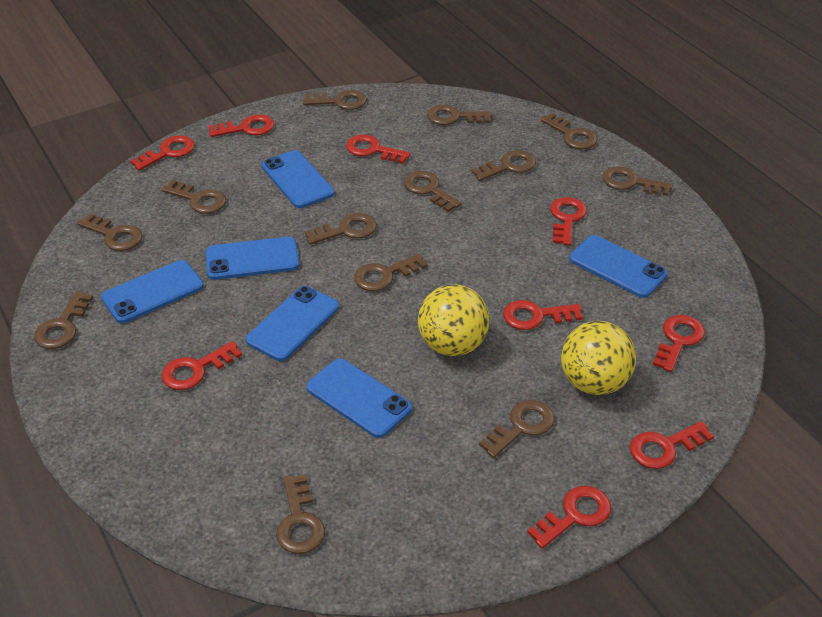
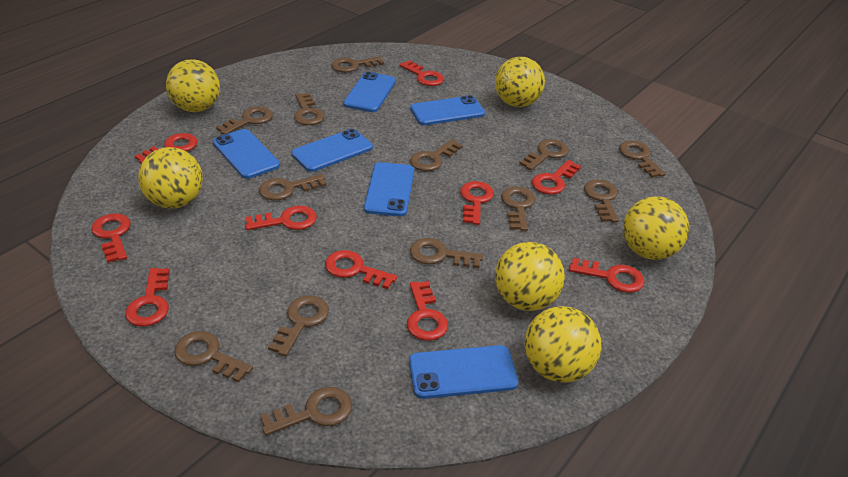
red key: 9 -> 10
yellow ball: 2 -> 6

